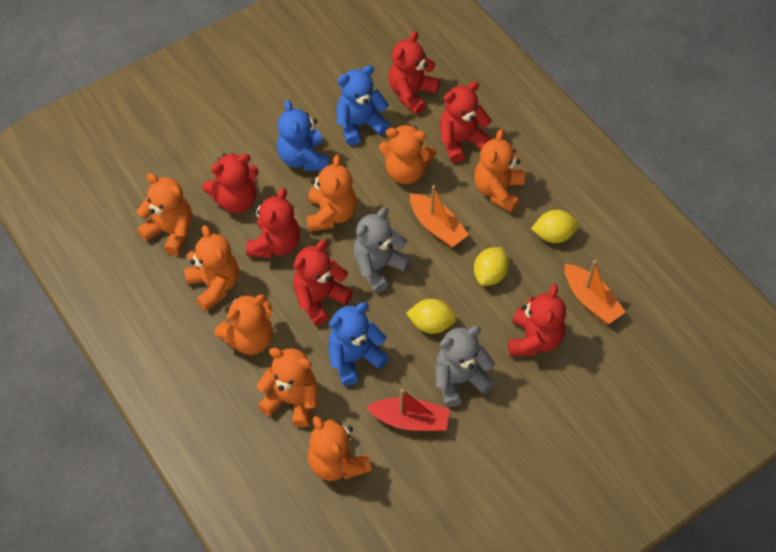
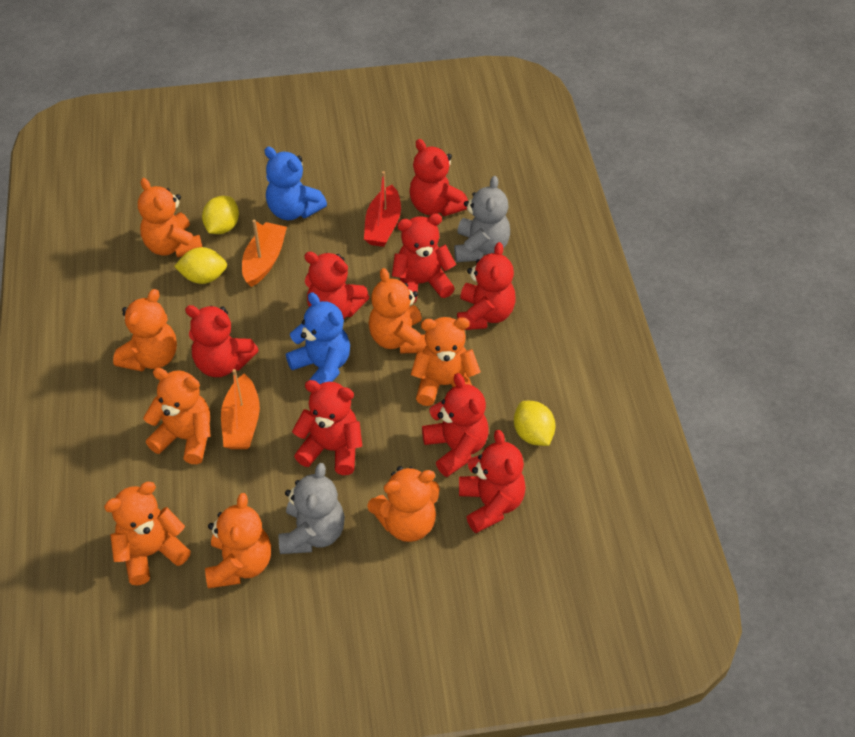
blue teddy bear: 3 -> 2
red teddy bear: 6 -> 8

